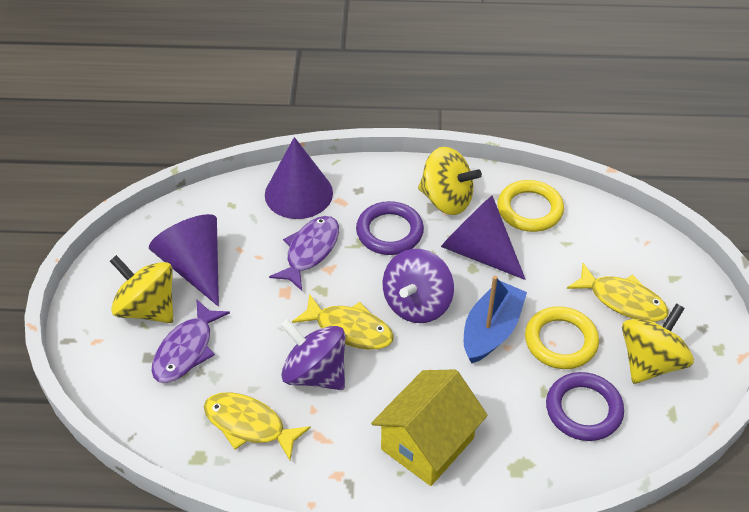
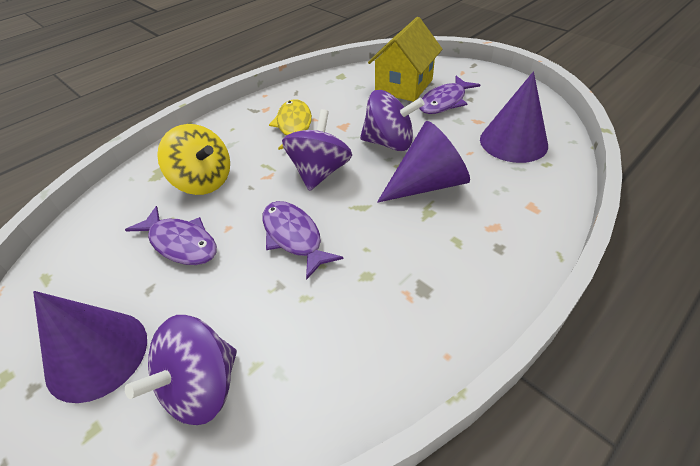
blue boat: 1 -> 0
purple fish: 2 -> 3
purple ring: 2 -> 0
purple spinning top: 2 -> 3
yellow fish: 3 -> 1
yellow ring: 2 -> 0
yellow spinning top: 3 -> 1

